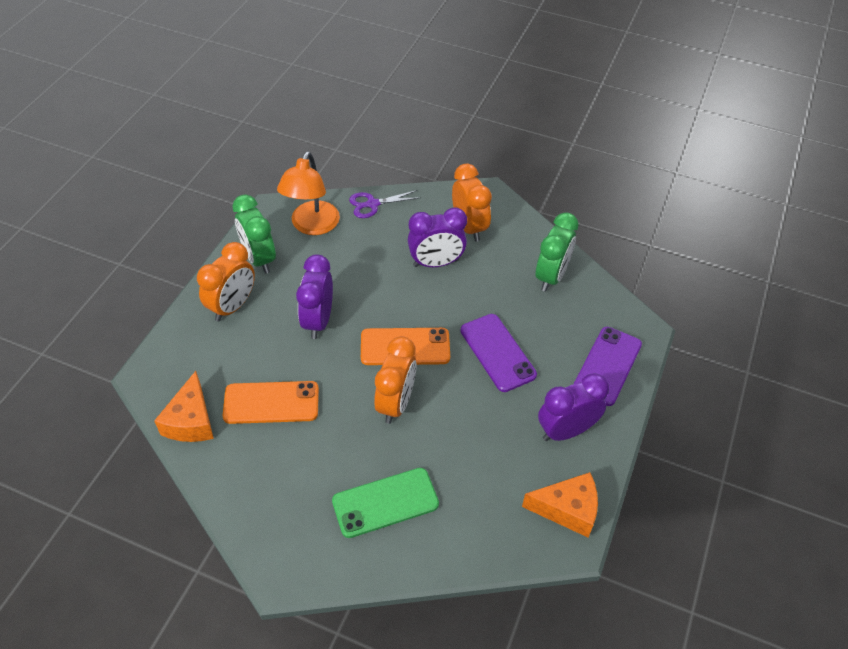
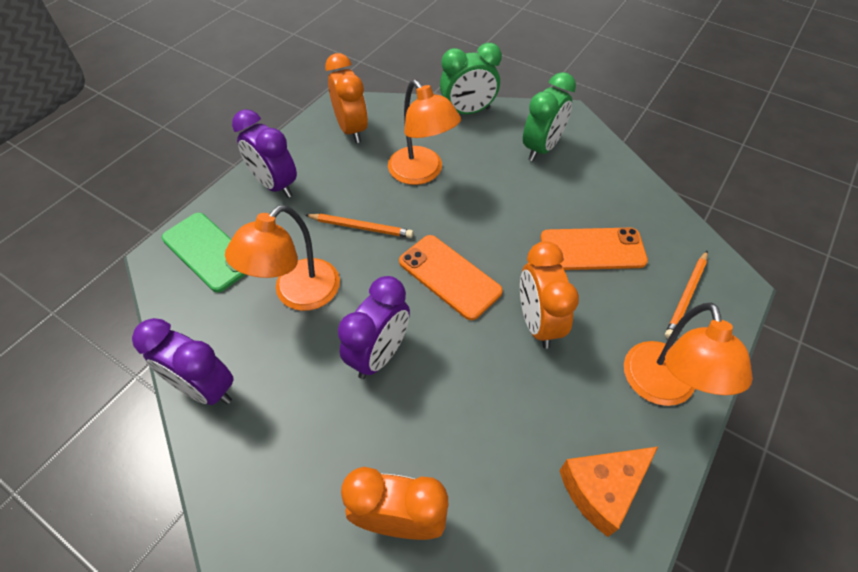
orange cheese: 2 -> 1
orange lamp: 1 -> 3
orange pencil: 0 -> 2
purple phone: 2 -> 0
purple scissors: 1 -> 0

